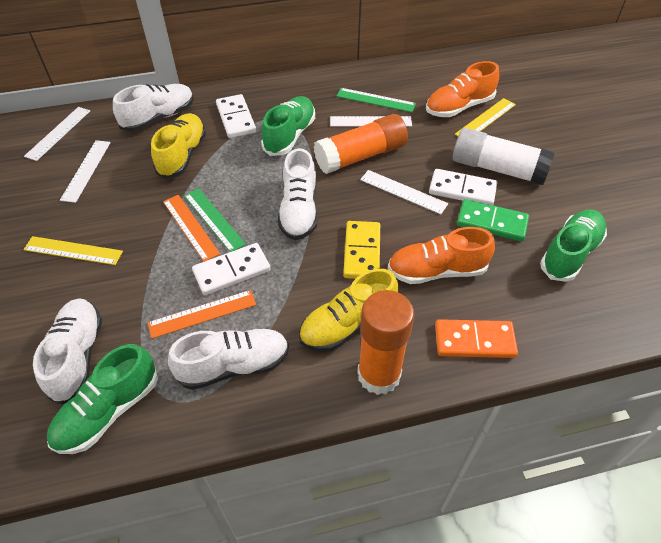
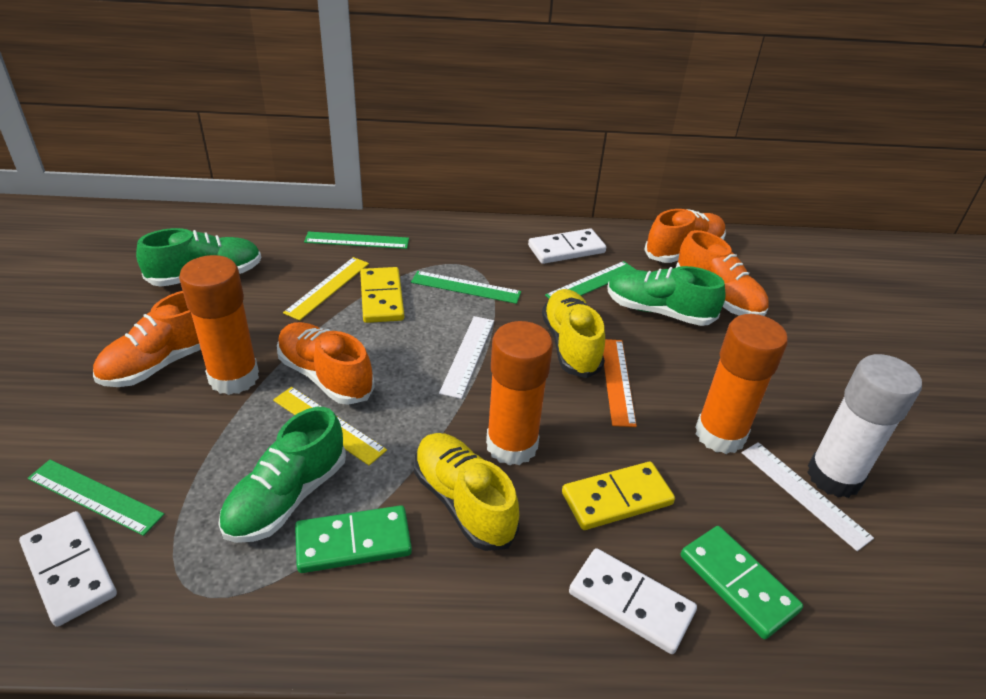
green domino: 1 -> 2
green ruler: 2 -> 4
orange domino: 1 -> 0
orange glue stick: 2 -> 3
orange ruler: 2 -> 1
orange shoe: 2 -> 4
white ruler: 4 -> 2
white shoe: 4 -> 0
yellow domino: 1 -> 2

